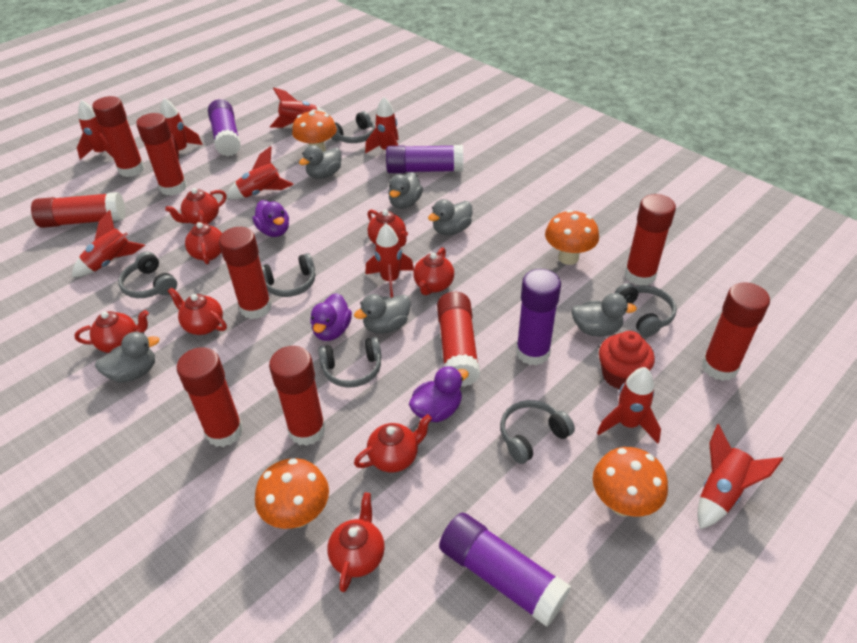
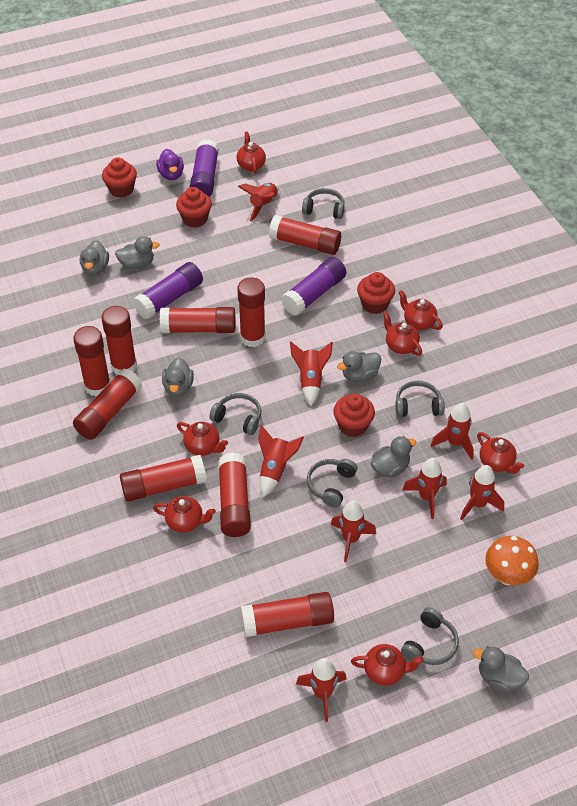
grey headphones: 6 -> 5
orange mushroom: 4 -> 1
purple duck: 3 -> 1
purple glue stick: 4 -> 3
red cupcake: 1 -> 4
red rocket: 9 -> 8
red teapot: 8 -> 7

